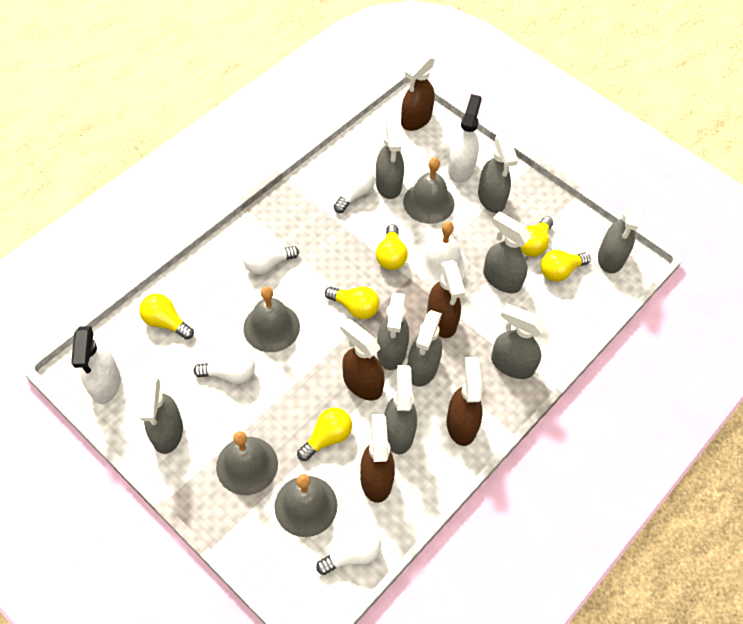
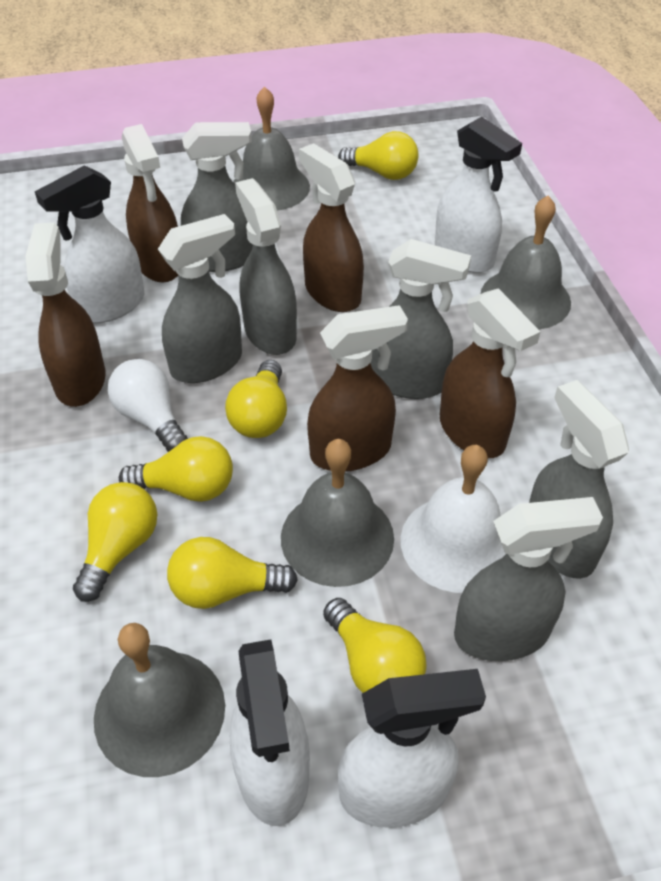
grey spray bottle: 9 -> 6
white light bulb: 4 -> 1
white spray bottle: 2 -> 4

